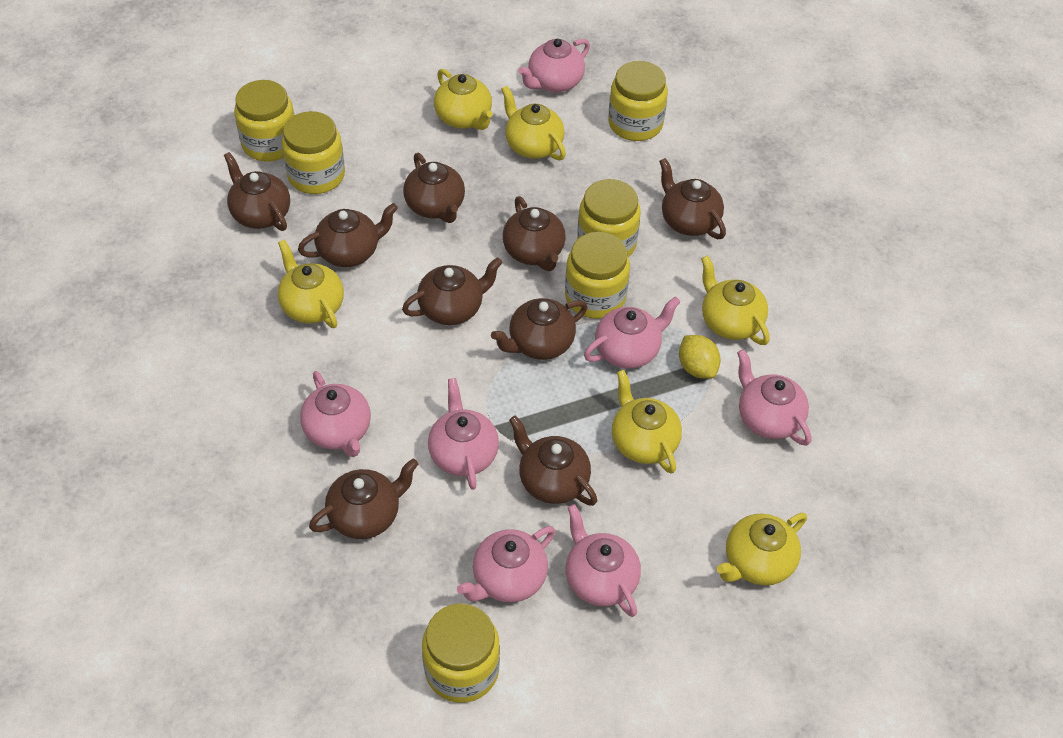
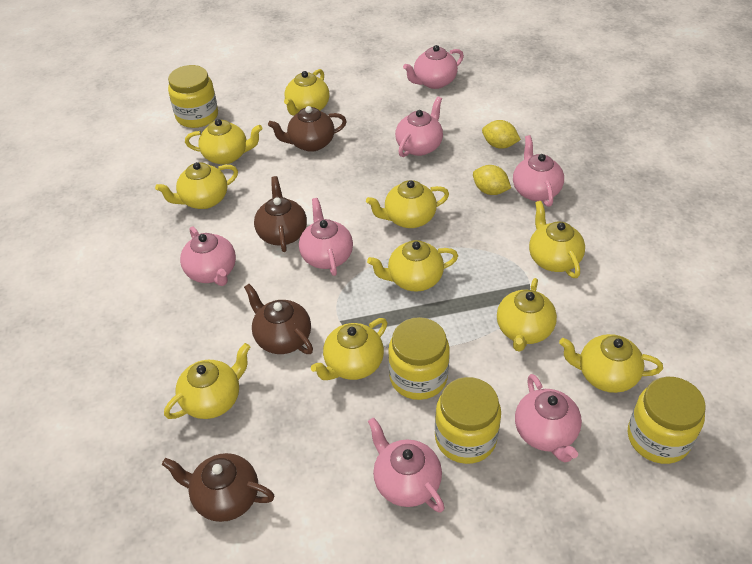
brown teapot: 9 -> 4
yellow jar: 6 -> 4
yellow lemon: 1 -> 2
yellow teapot: 6 -> 10

